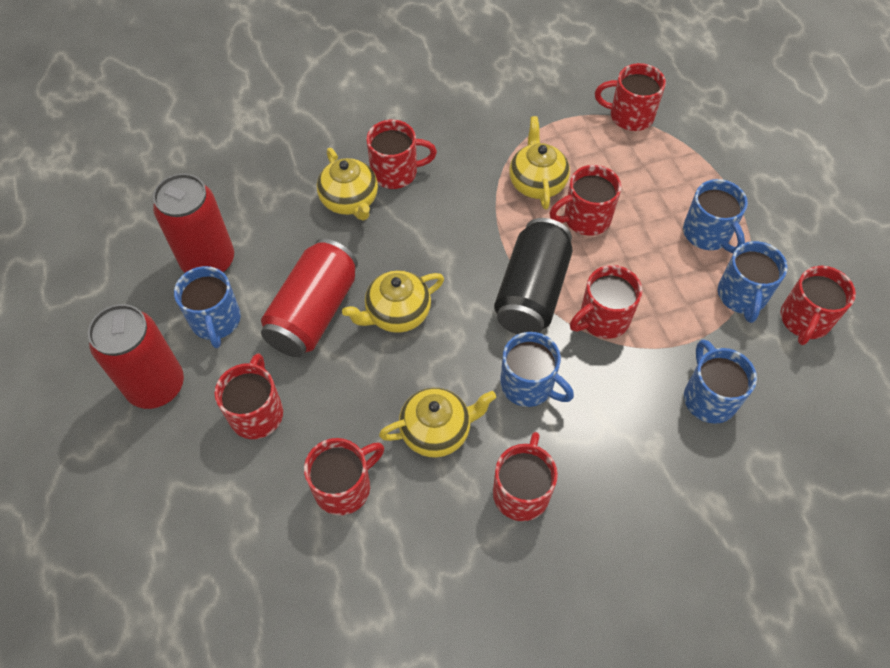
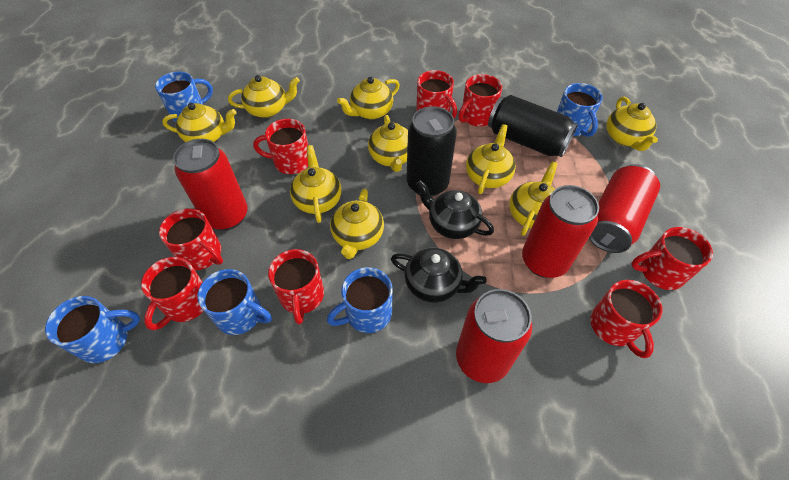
black can: 1 -> 2
black teapot: 0 -> 2
red can: 3 -> 4
yellow teapot: 4 -> 9

